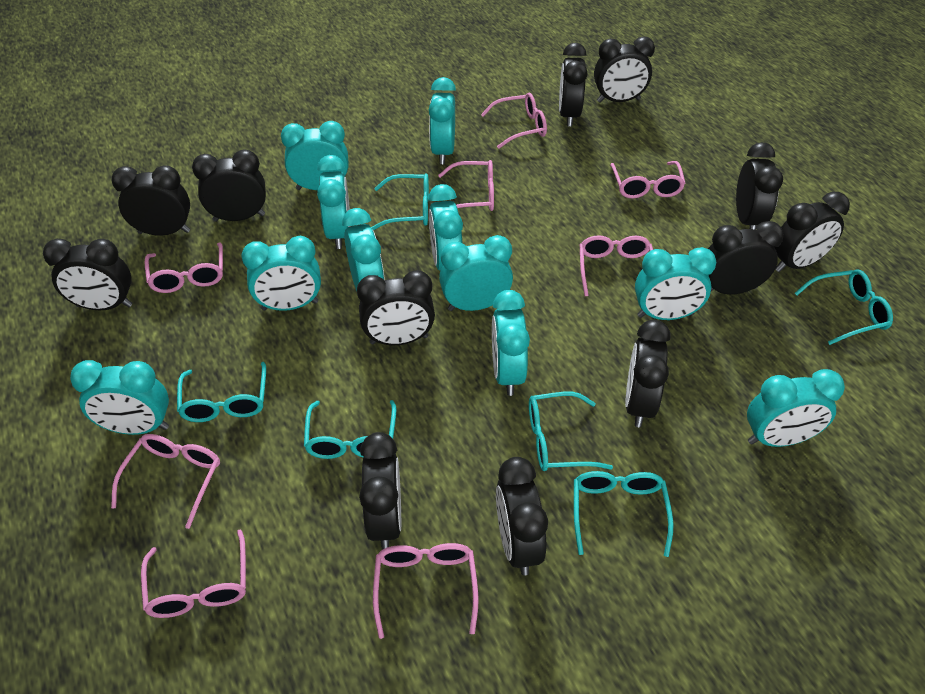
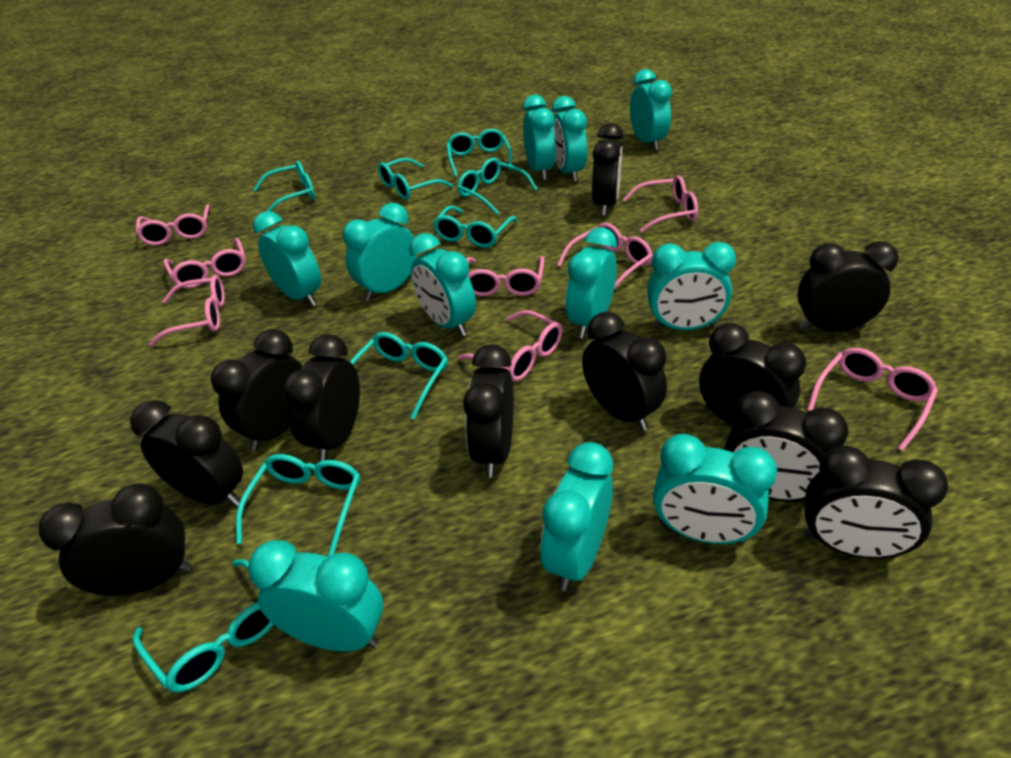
black clock: 12 -> 11
turquoise glasses: 6 -> 8

